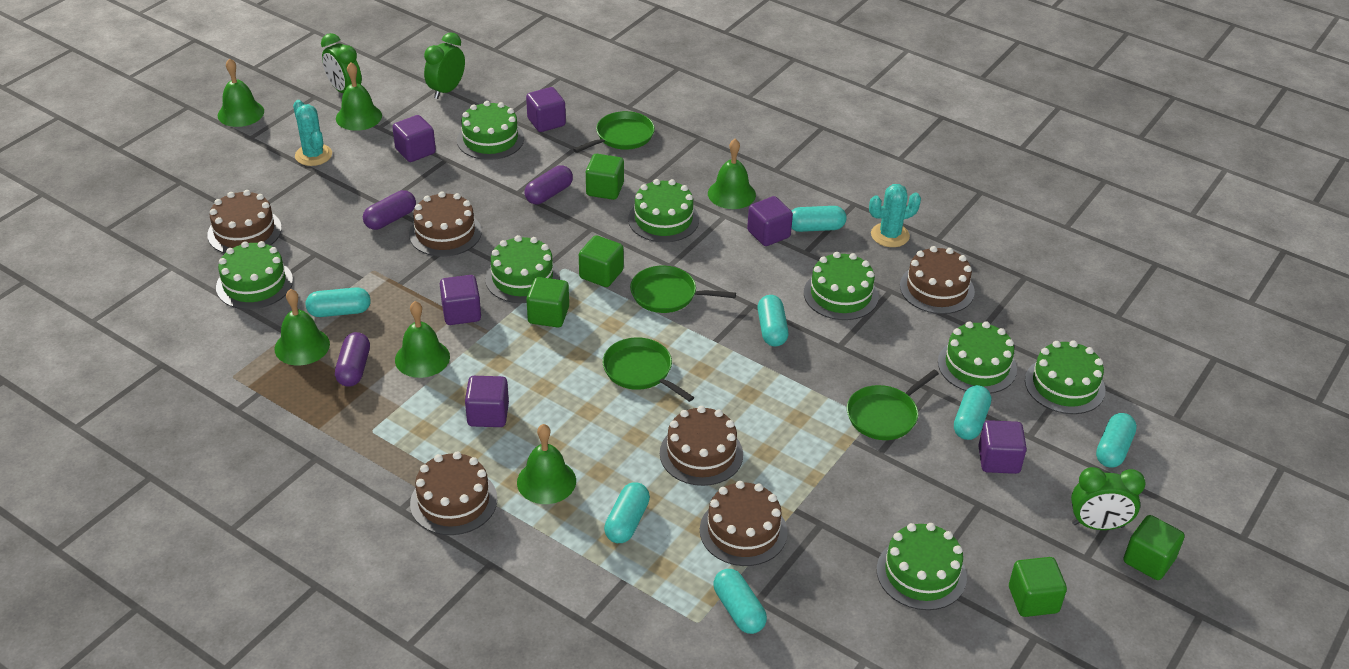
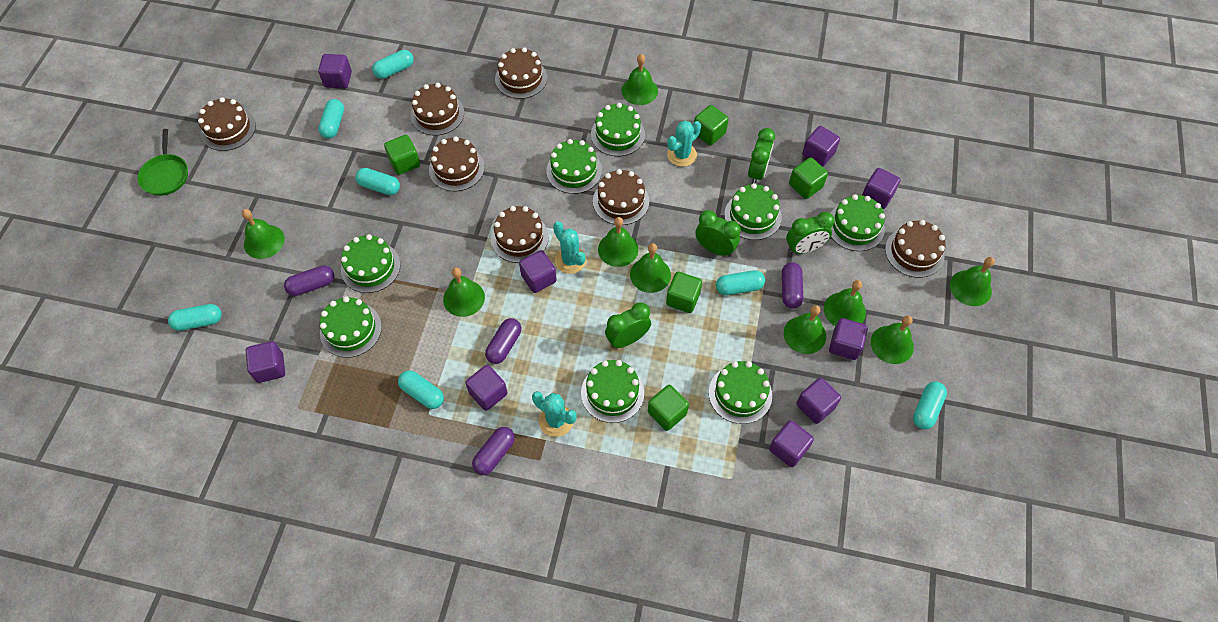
brown cake: 6 -> 7
green bell: 6 -> 9
green clock: 3 -> 4
green pan: 4 -> 1
purple capsule: 3 -> 4
purple cube: 6 -> 9
turquoise cactus: 2 -> 3

